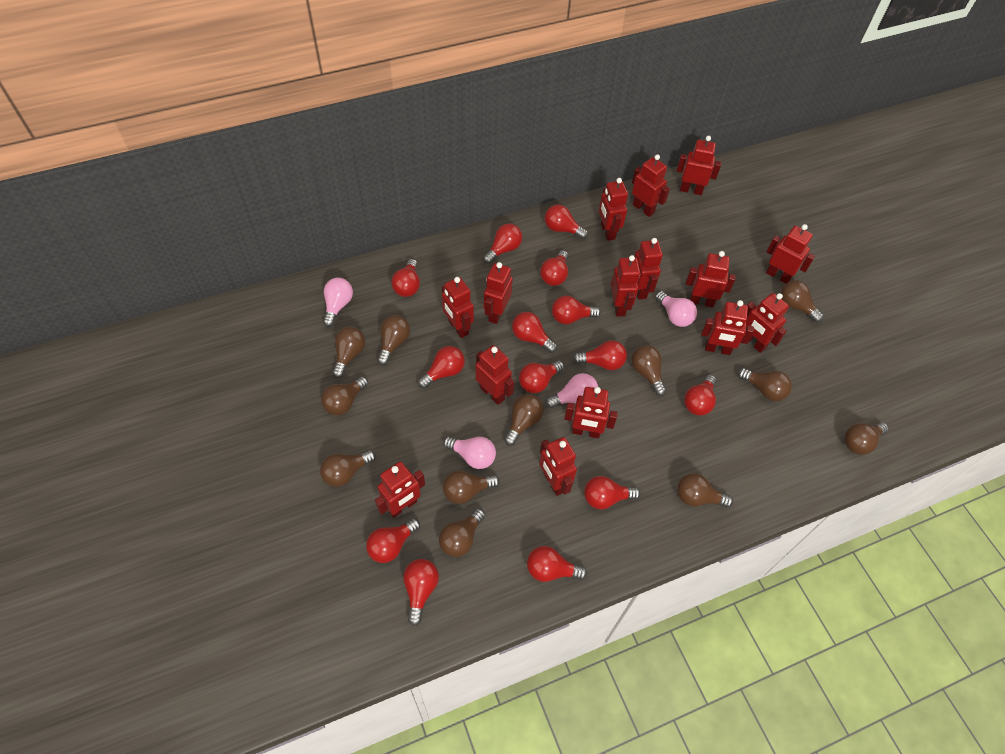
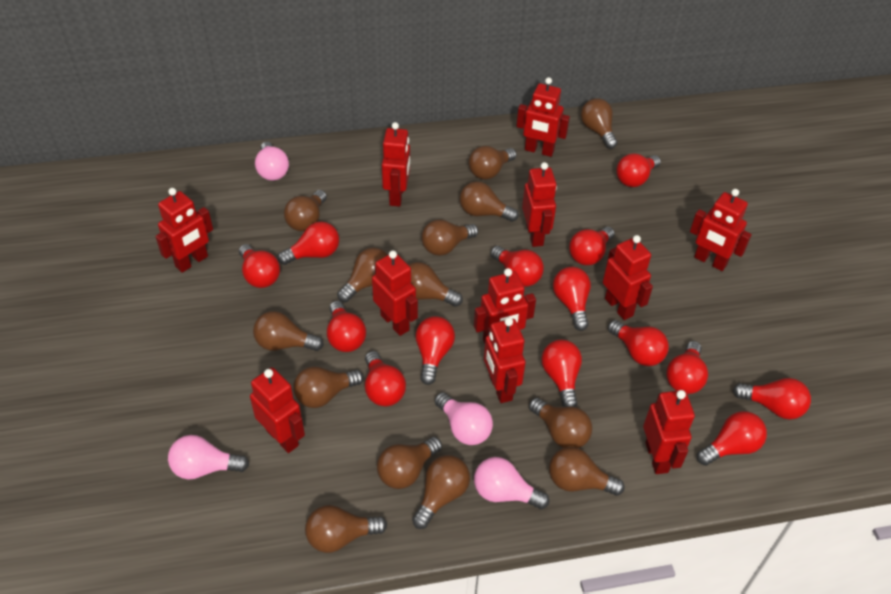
brown light bulb: 12 -> 14
red robot: 15 -> 11

